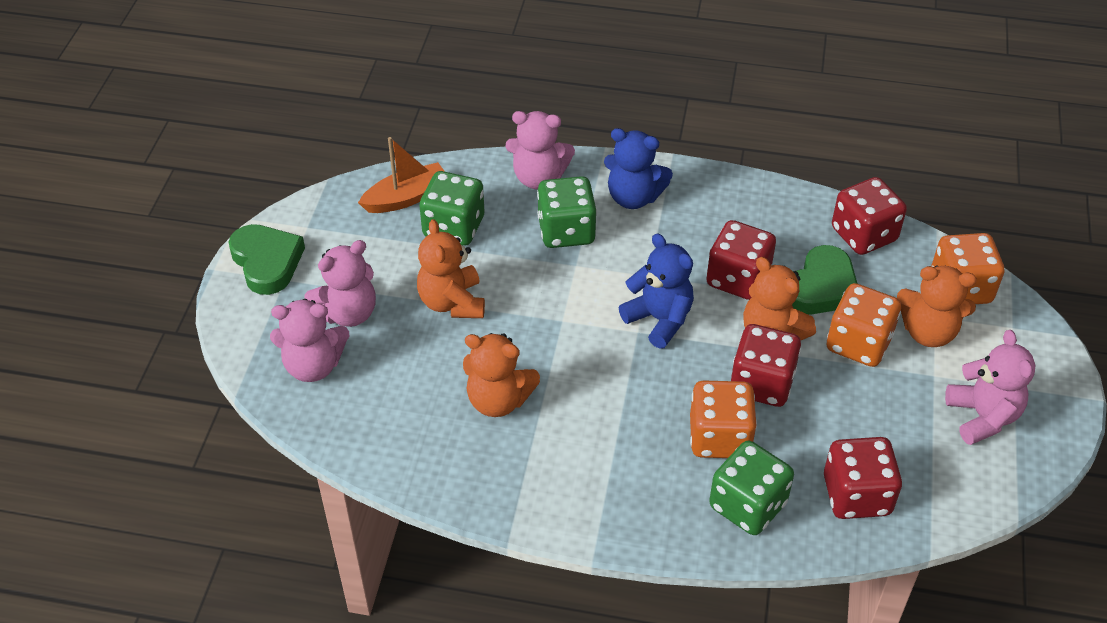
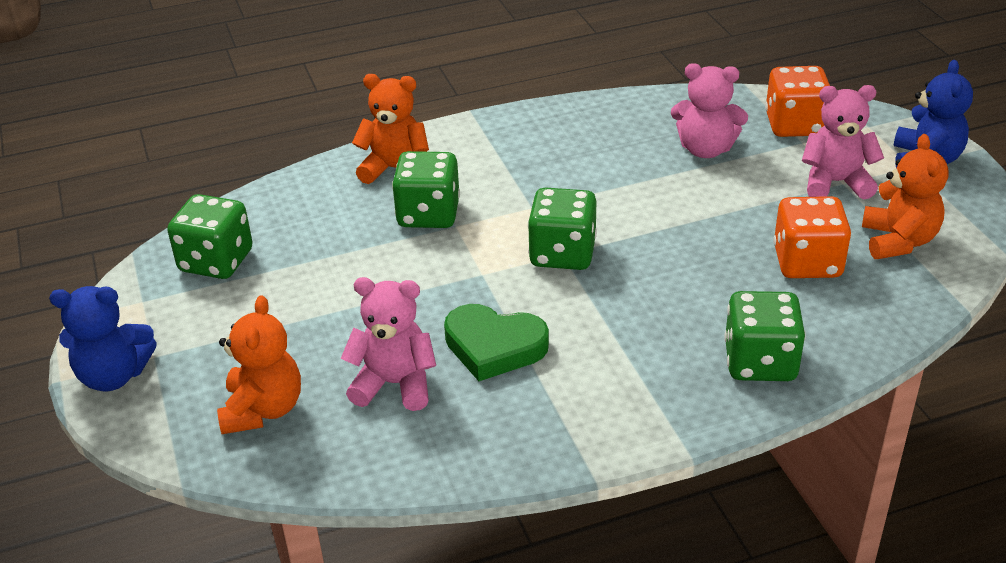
green dice: 3 -> 4
green heart: 2 -> 1
orange boat: 1 -> 0
orange dice: 3 -> 2
orange teddy bear: 4 -> 3
pink teddy bear: 4 -> 3
red dice: 4 -> 0

